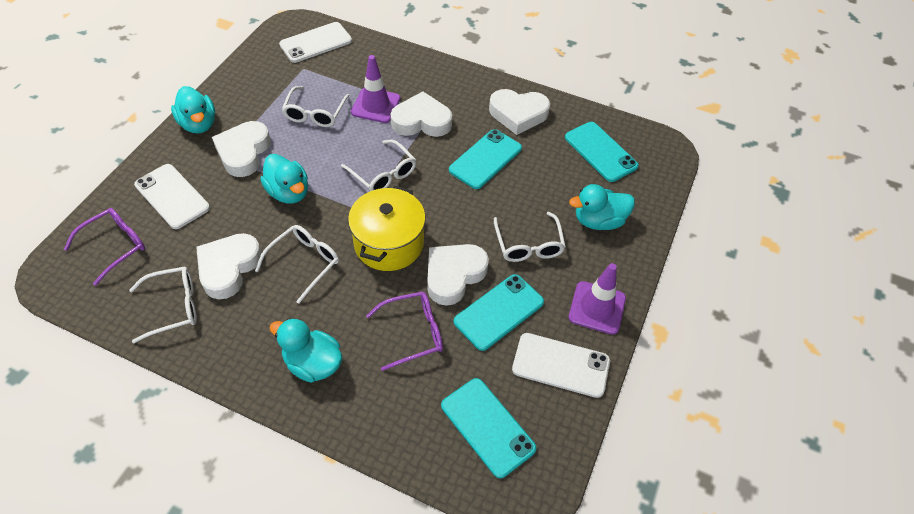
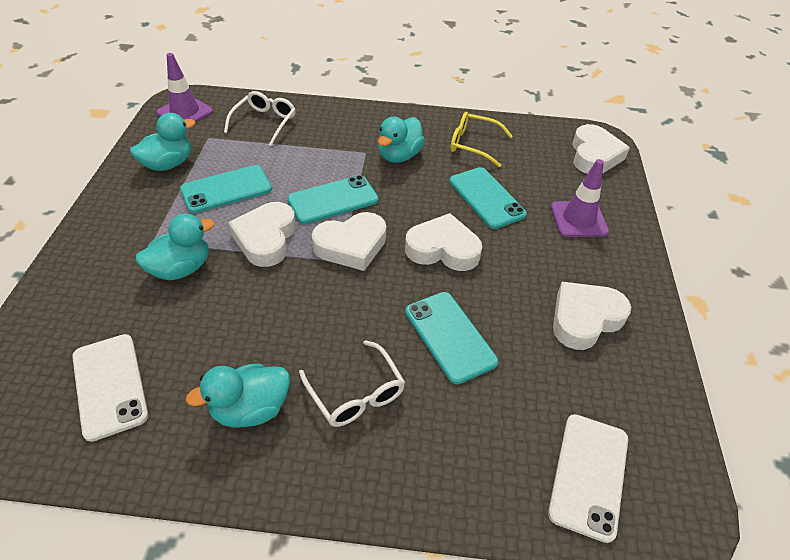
purple glasses: 2 -> 0
white glasses: 5 -> 2
white phone: 3 -> 2
yellow glasses: 0 -> 1
yellow pot: 1 -> 0

